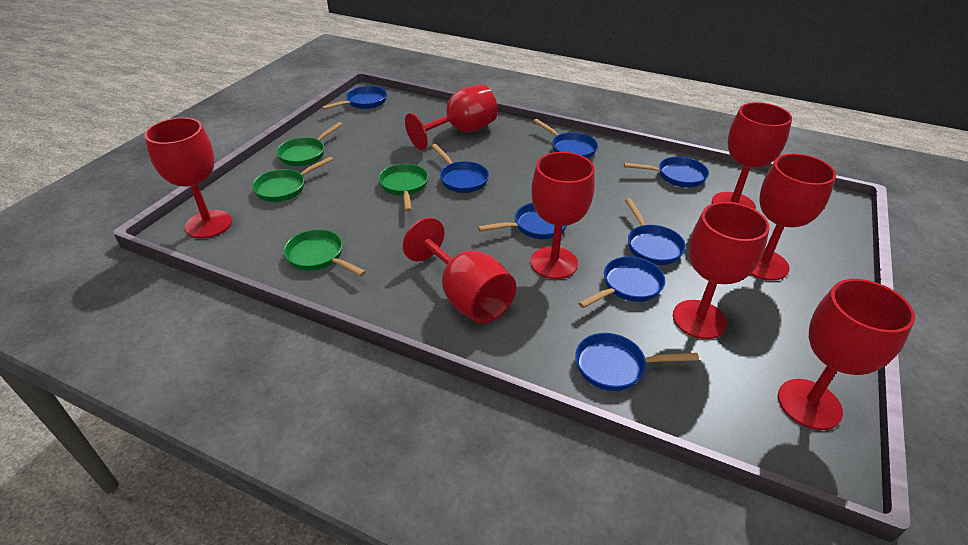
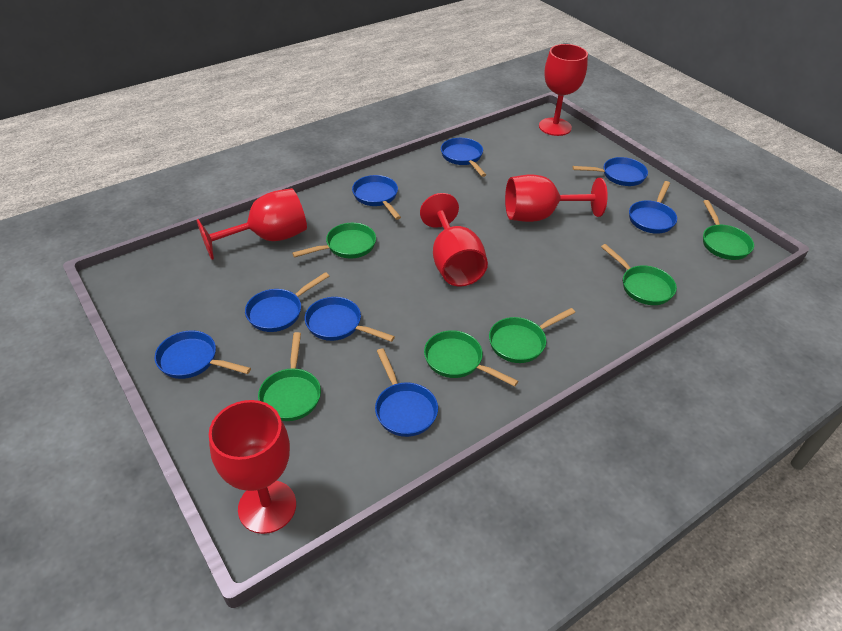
green pan: 4 -> 6
red goblet: 8 -> 5

